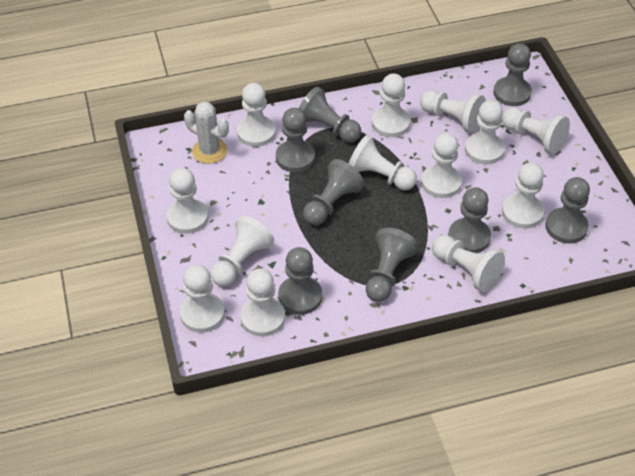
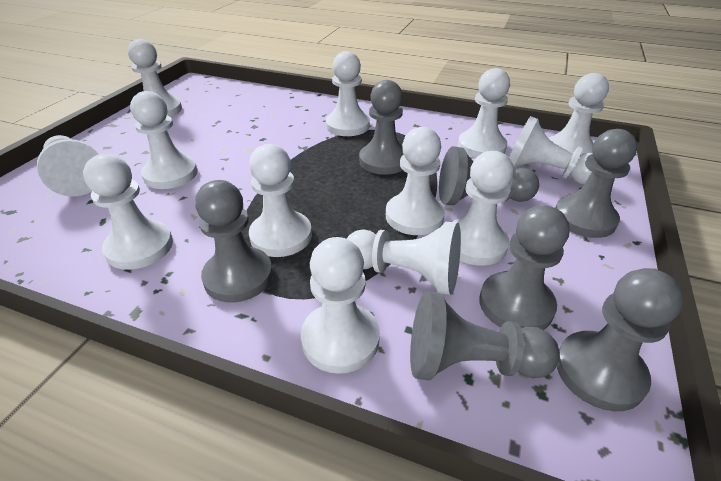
grey pawn: 8 -> 7
white cactus: 1 -> 0

